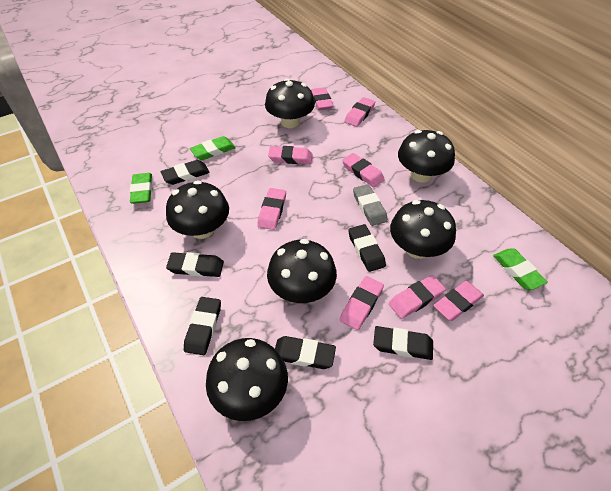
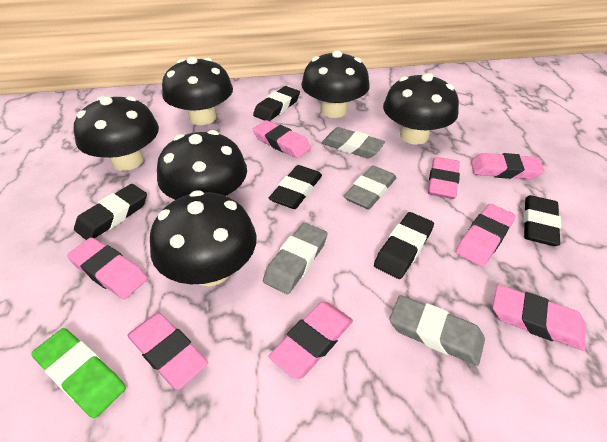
black eraser: 6 -> 5
green eraser: 3 -> 1
grey eraser: 1 -> 4

